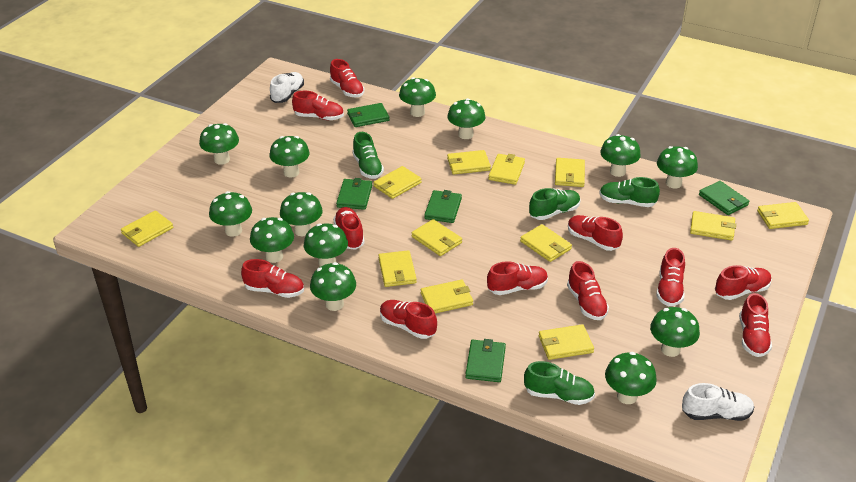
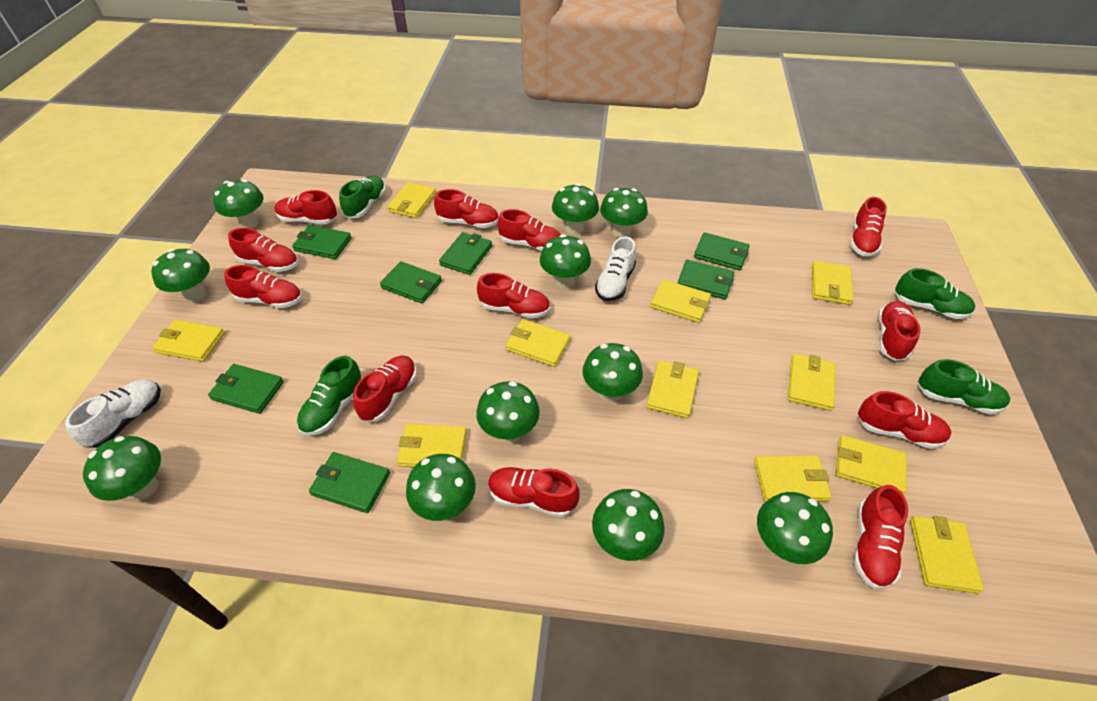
green mushroom: 13 -> 11
green wallet: 5 -> 7
red shoe: 11 -> 12
yellow wallet: 12 -> 11

